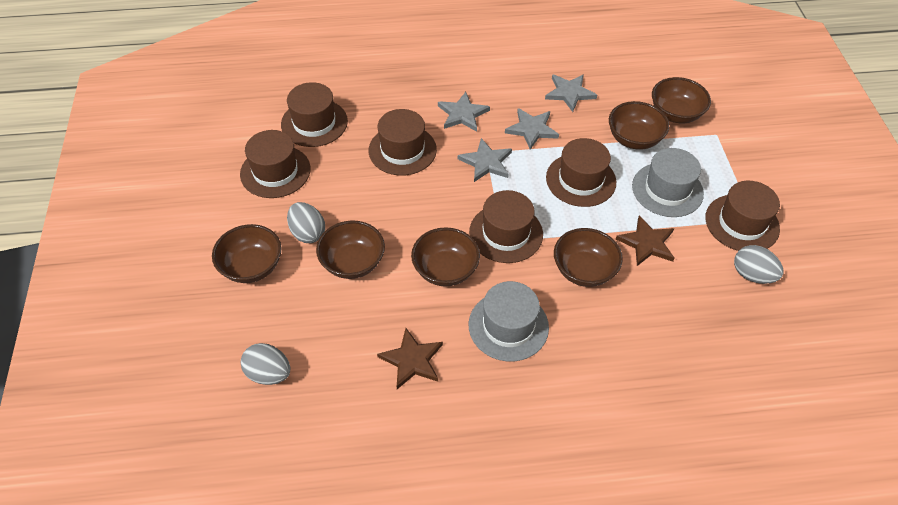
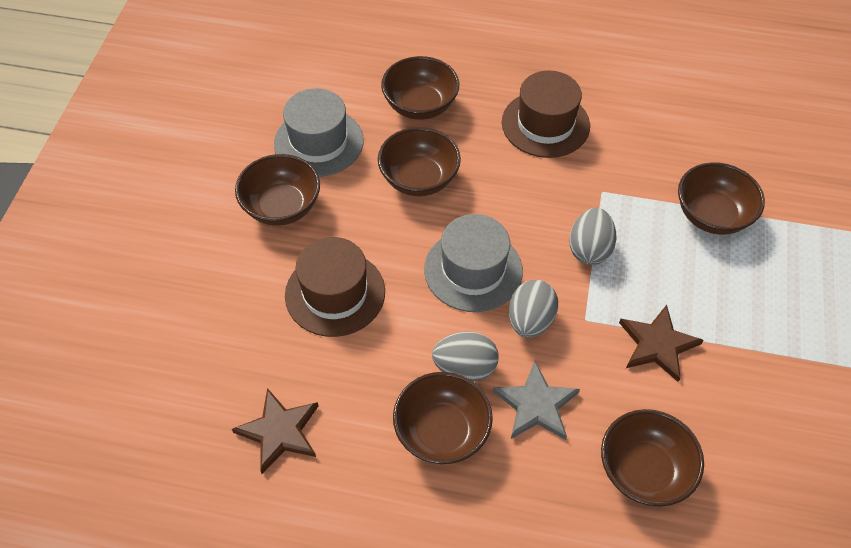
brown hat: 6 -> 2
grey star: 4 -> 1

